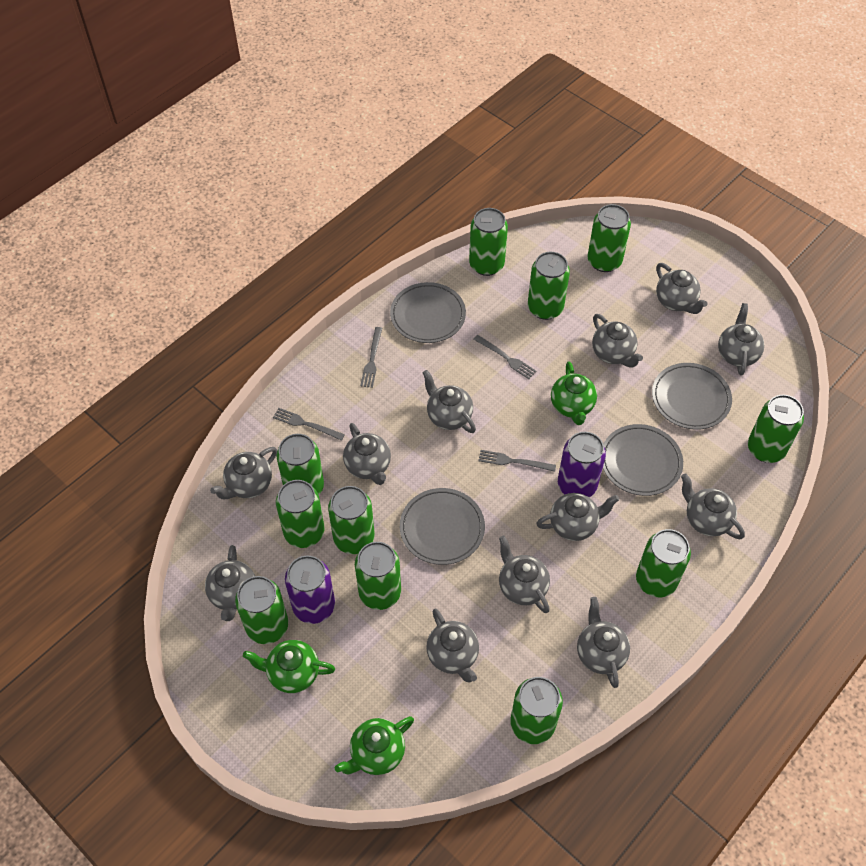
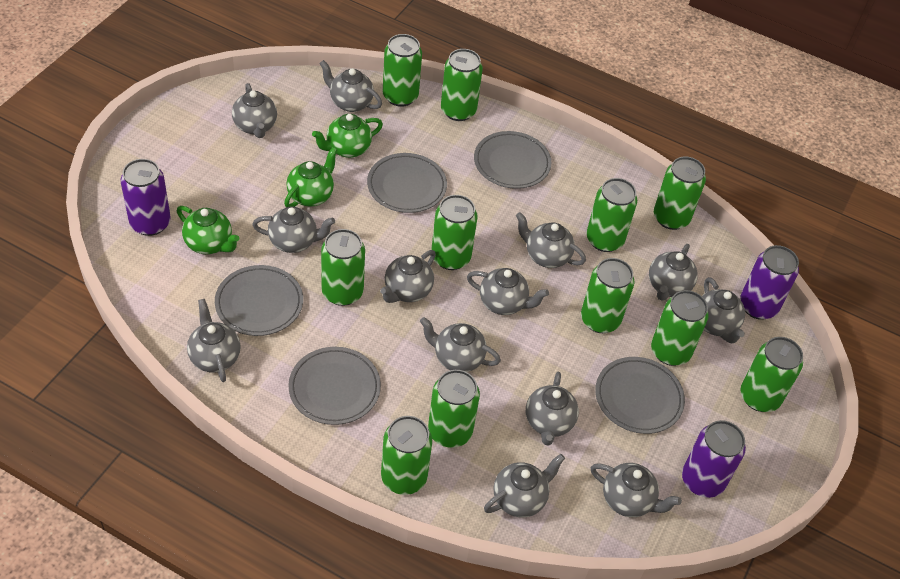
grey fork: 4 -> 0
grey plate: 4 -> 5
grey teapot: 12 -> 13
purple can: 2 -> 3

